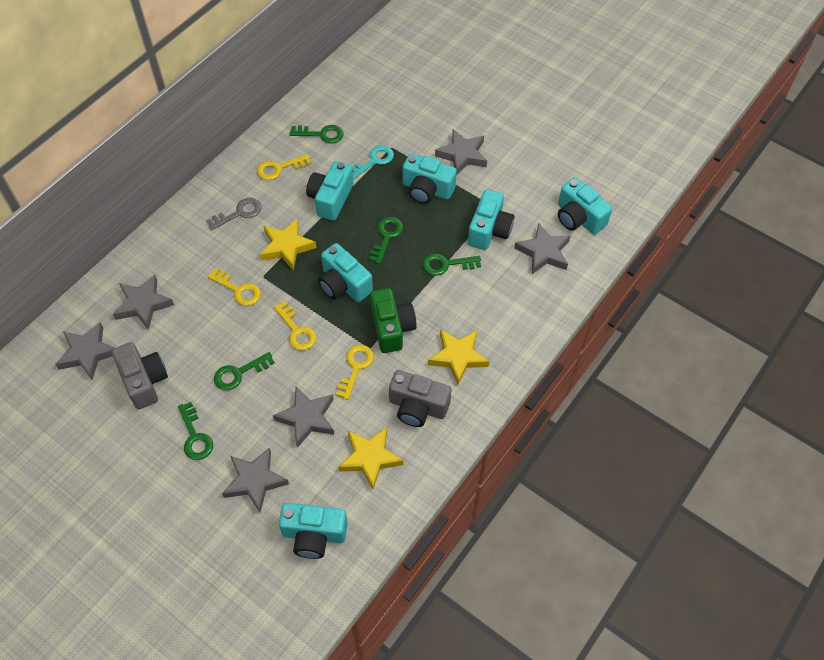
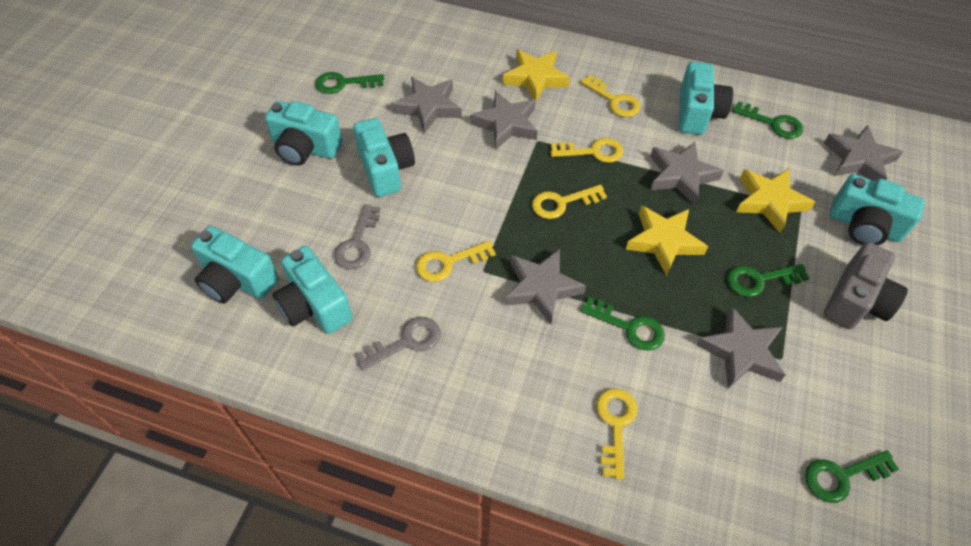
green camera: 1 -> 0
grey camera: 2 -> 1
grey key: 1 -> 2
turquoise key: 1 -> 0
yellow key: 4 -> 5

